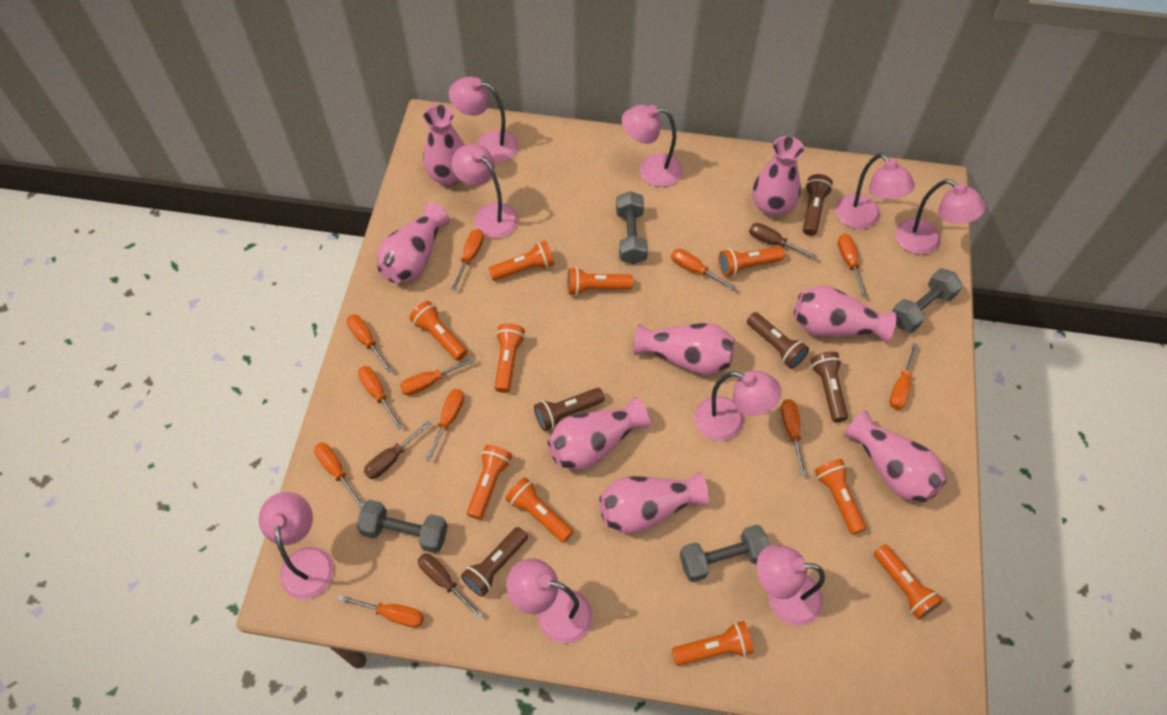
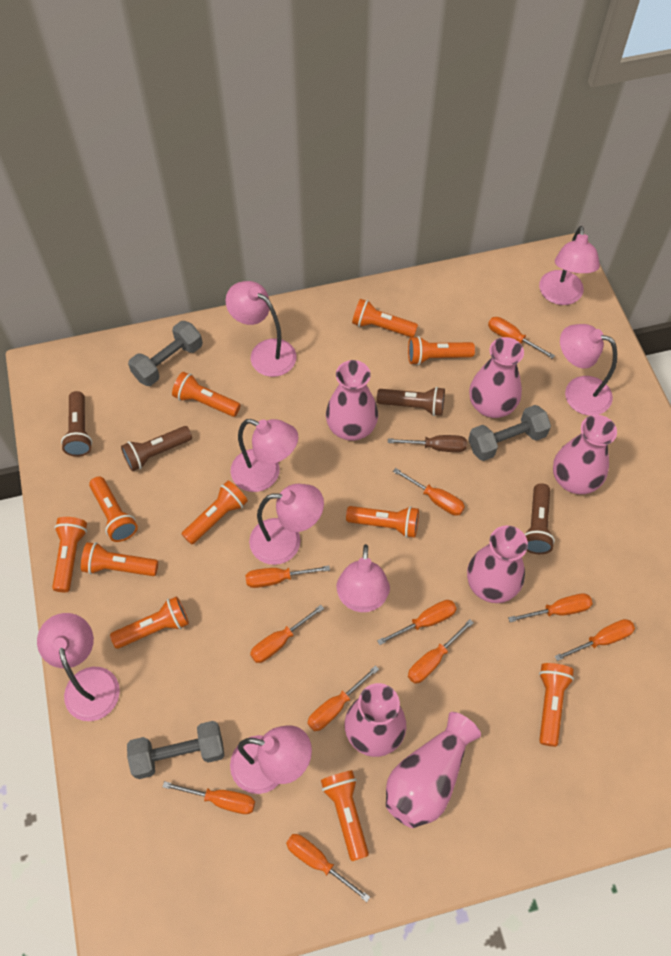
brown flashlight: 5 -> 4
brown screwdriver: 3 -> 1
grey dumbbell: 4 -> 3
orange flashlight: 10 -> 11
pink lamp: 9 -> 8
pink vase: 8 -> 6

